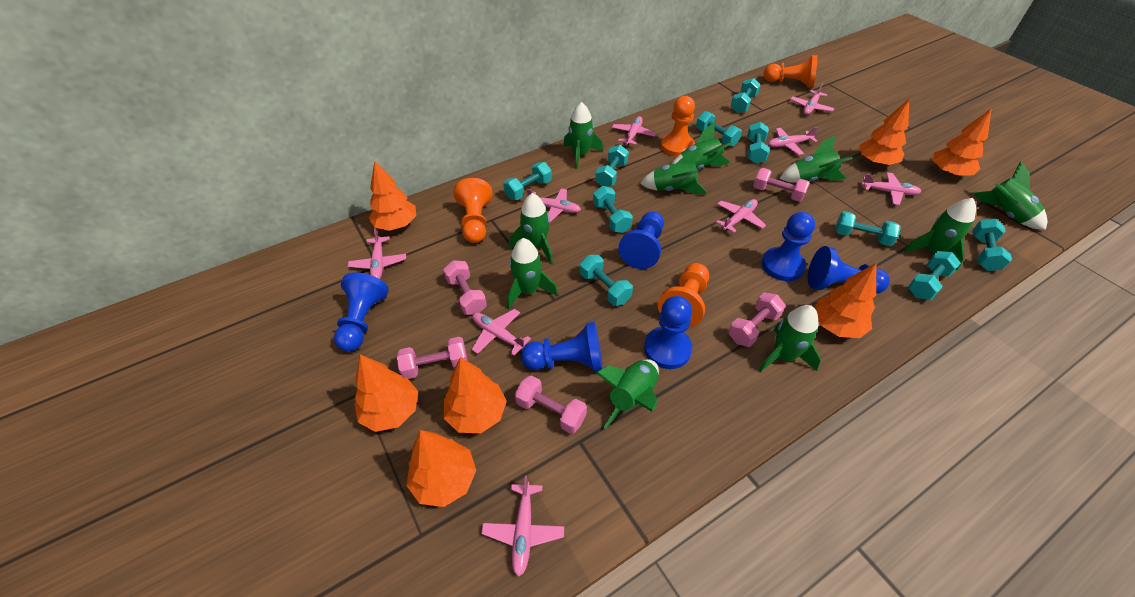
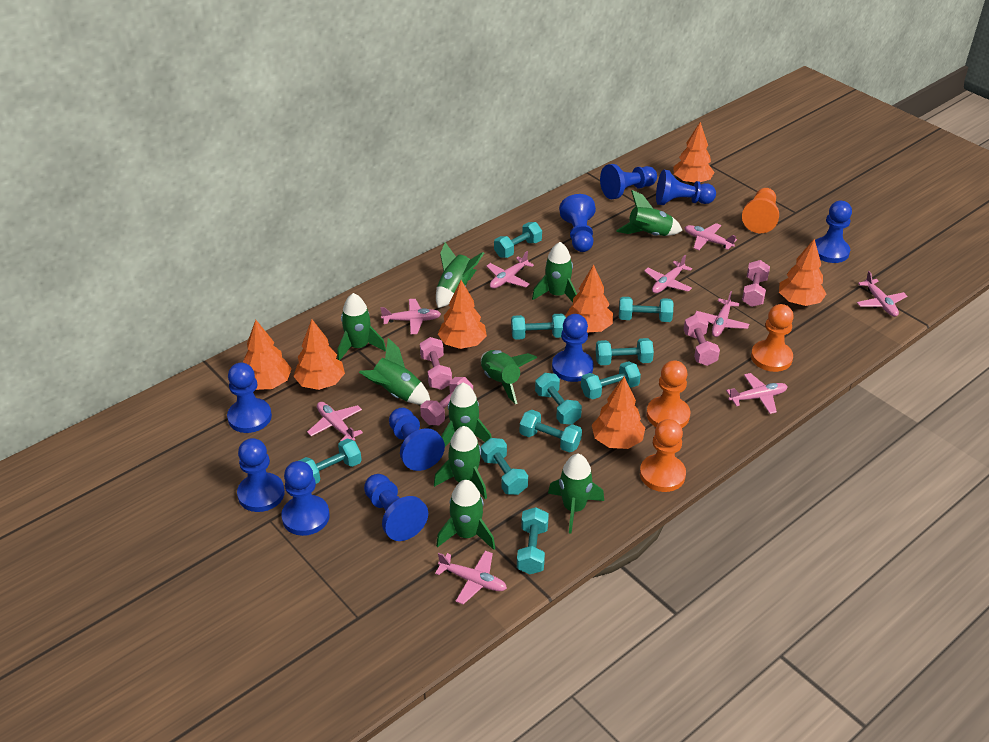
blue pawn: 6 -> 10
pink dumbbell: 5 -> 4

